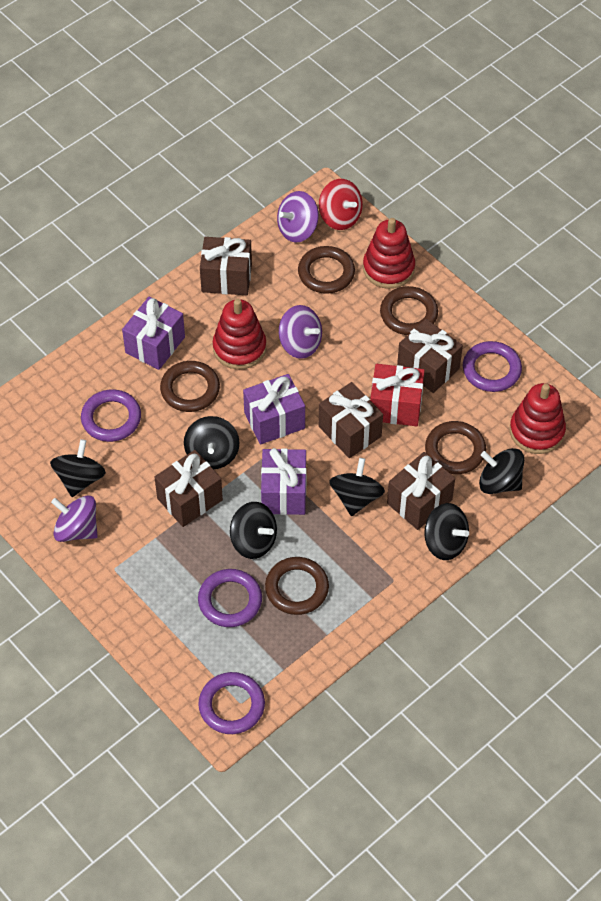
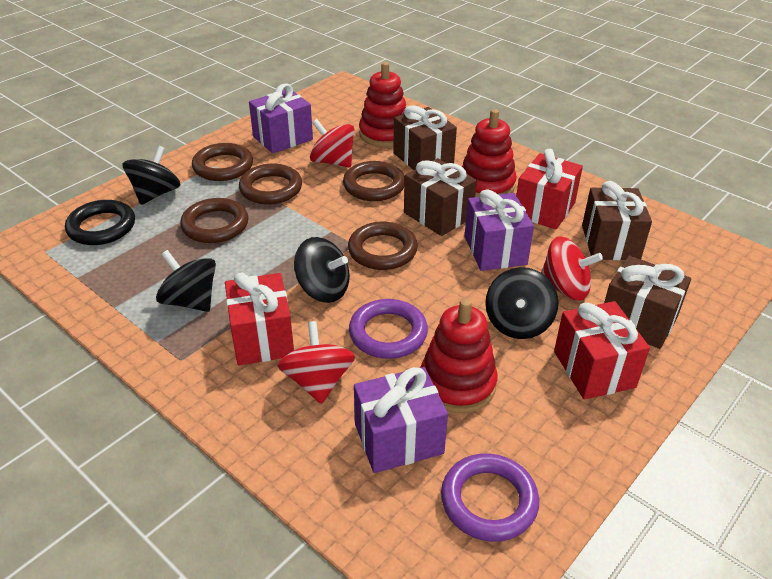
black ring: 0 -> 1
black spinning top: 6 -> 4
brown gift: 5 -> 4
purple ring: 4 -> 2
purple spinning top: 3 -> 0
red gift: 1 -> 3
red spinning top: 1 -> 3

